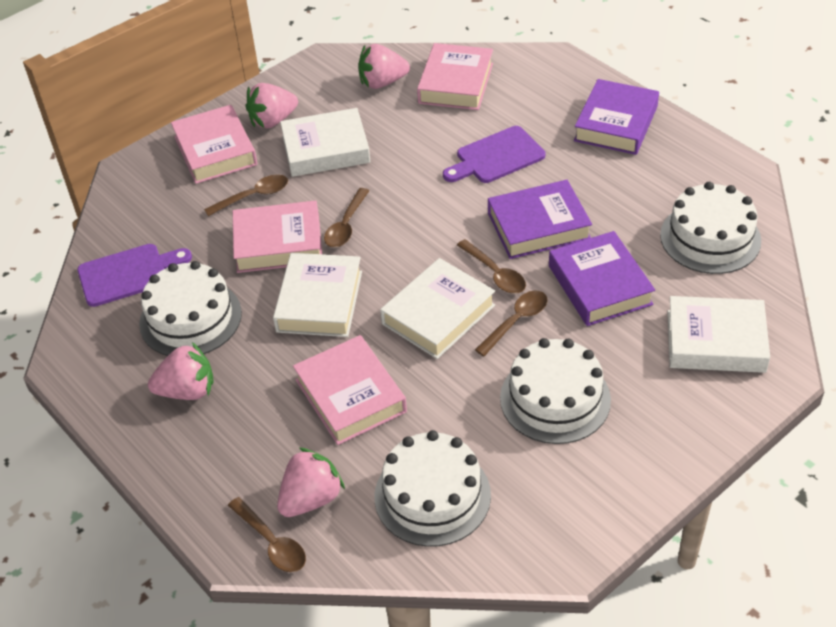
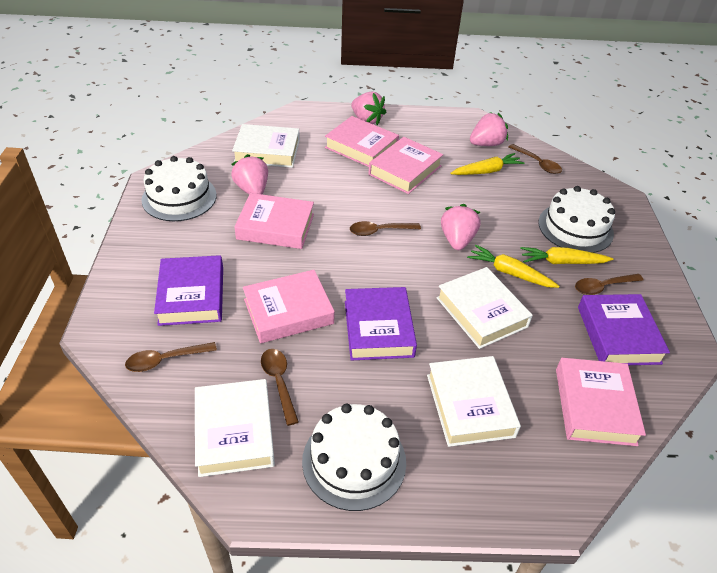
pink book: 4 -> 5
purple cutting board: 2 -> 0
white cake: 4 -> 3
yellow carrot: 0 -> 3

